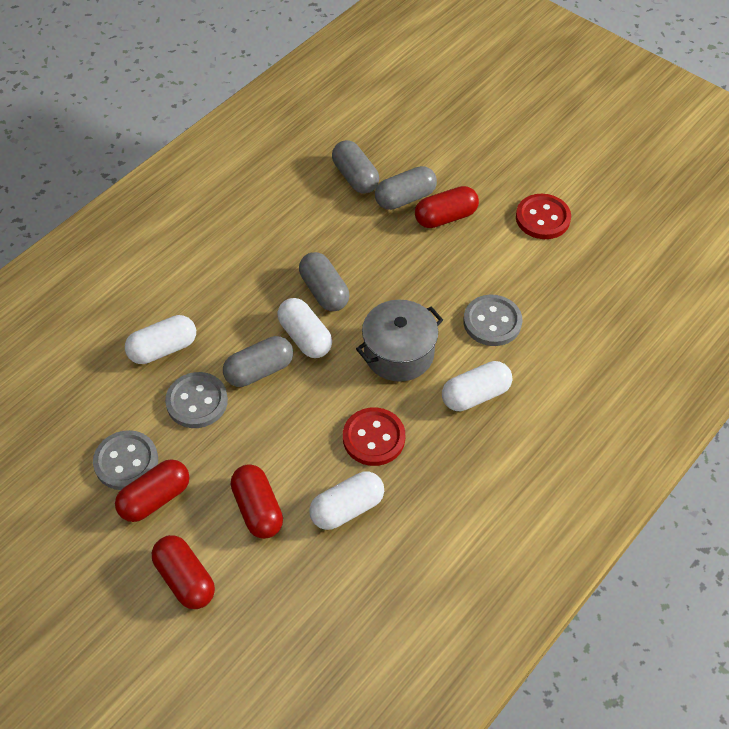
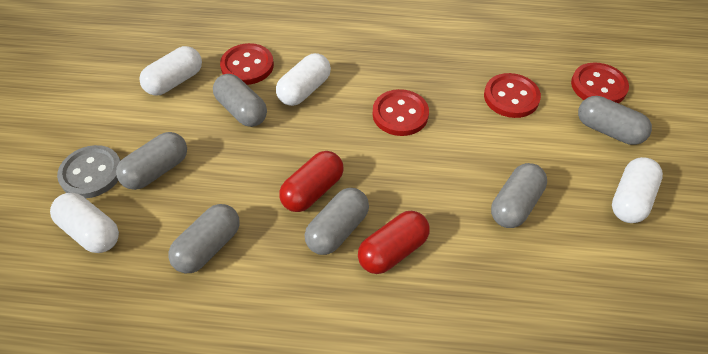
grey button: 3 -> 1
grey capsule: 4 -> 6
grey pot: 1 -> 0
red button: 2 -> 4
red capsule: 4 -> 2

